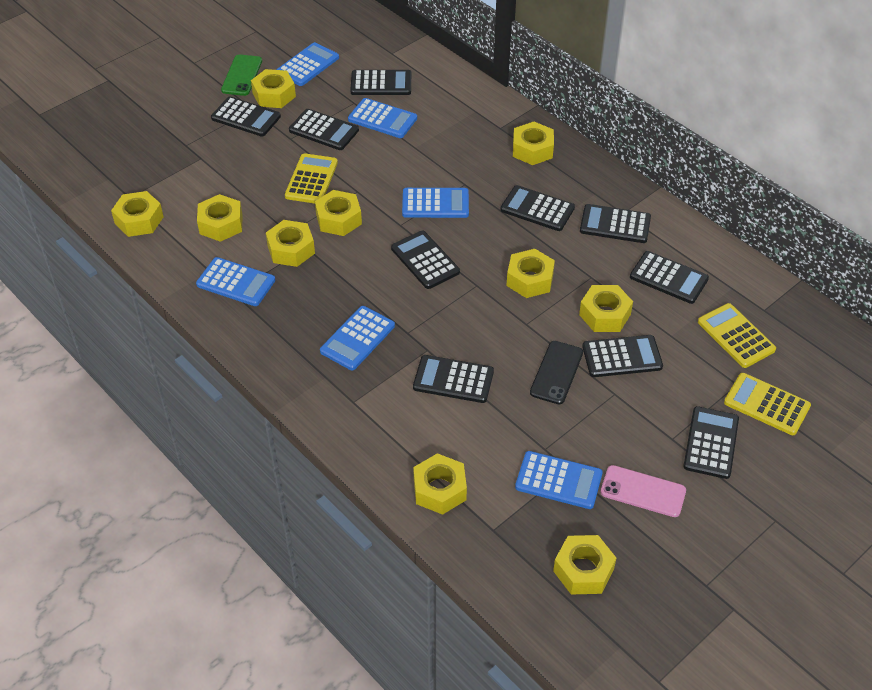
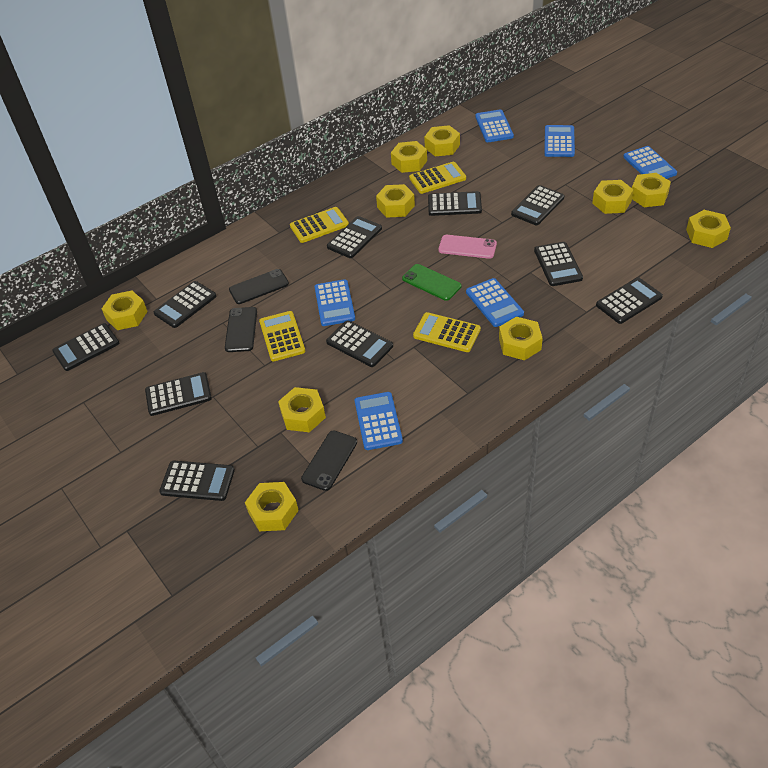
black phone: 1 -> 3
yellow calculator: 3 -> 4

